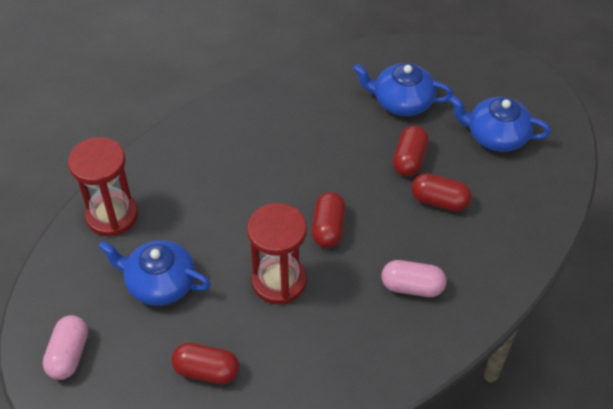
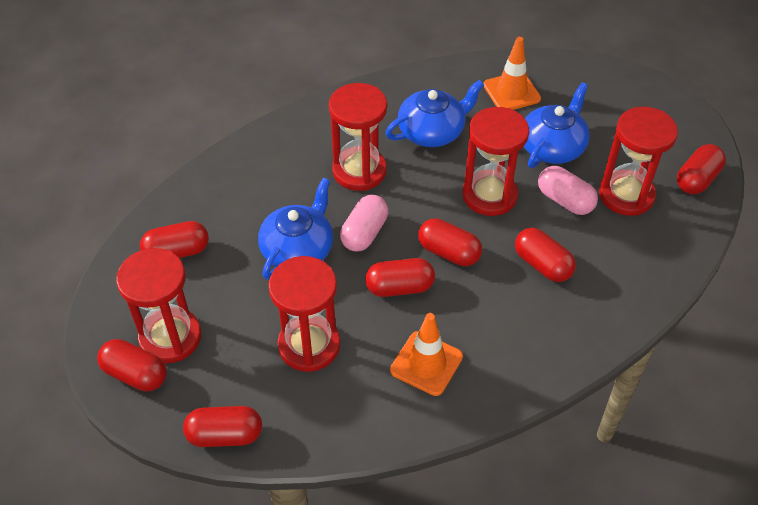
orange traffic cone: 0 -> 2
red capsule: 4 -> 7
red hourglass: 2 -> 5

